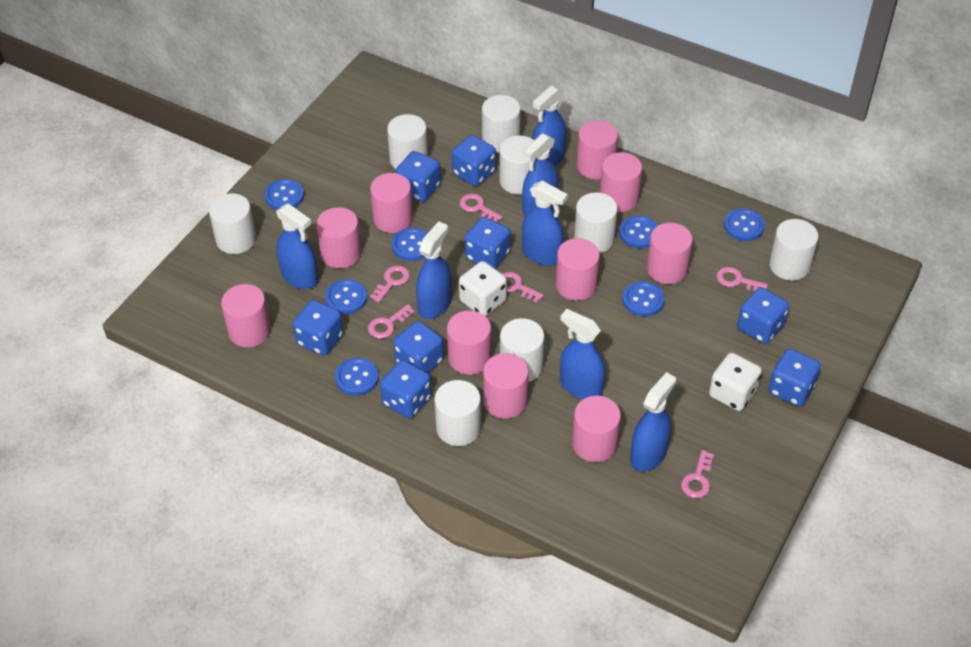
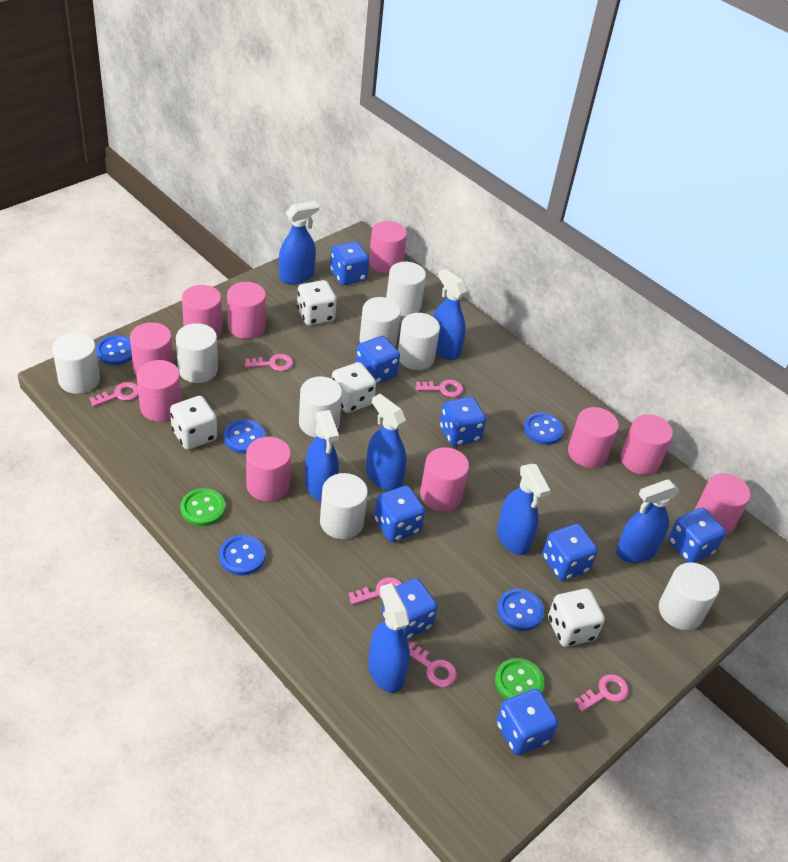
blue button: 7 -> 5
green button: 0 -> 2
white dice: 2 -> 4

